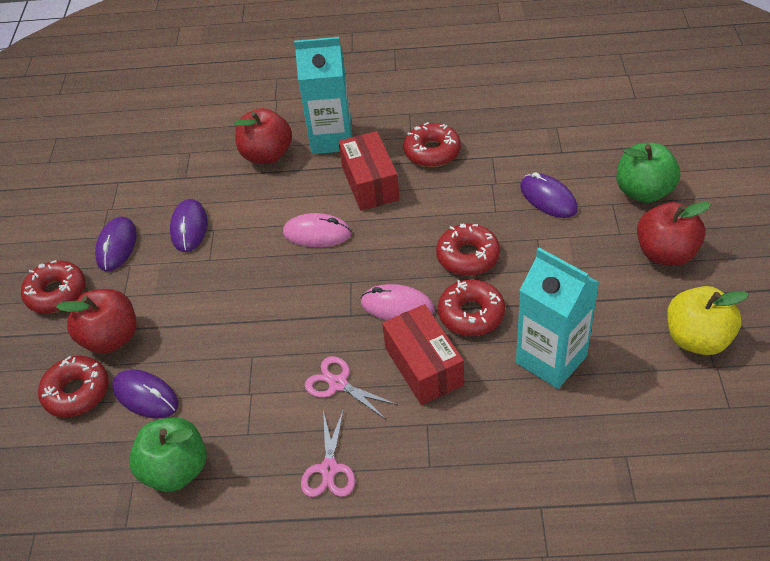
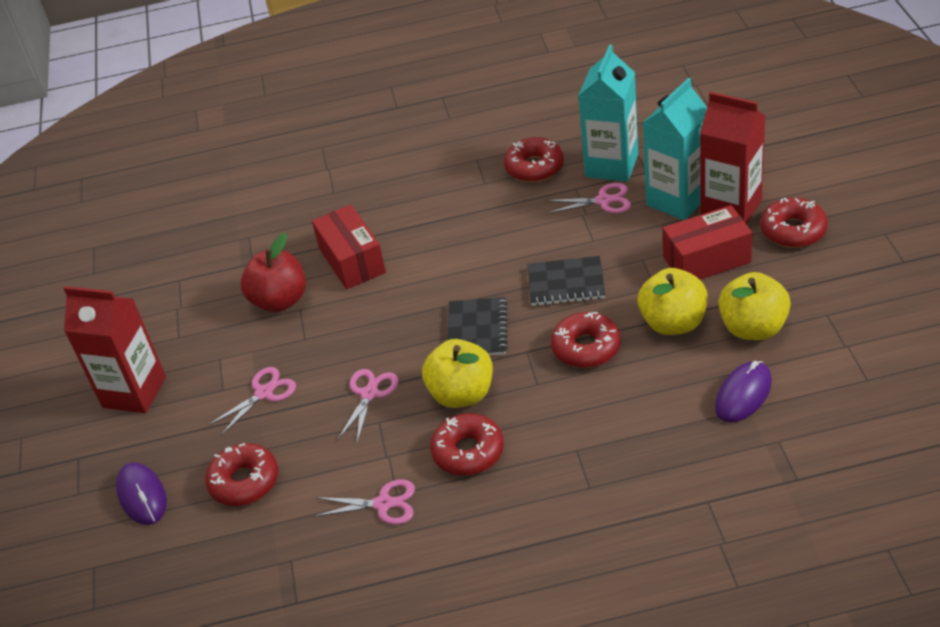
black notebook: 0 -> 2
green apple: 2 -> 0
pink mouse: 2 -> 0
pink scissors: 2 -> 4
purple mouse: 4 -> 2
red apple: 3 -> 1
red carton: 0 -> 2
yellow apple: 1 -> 3

